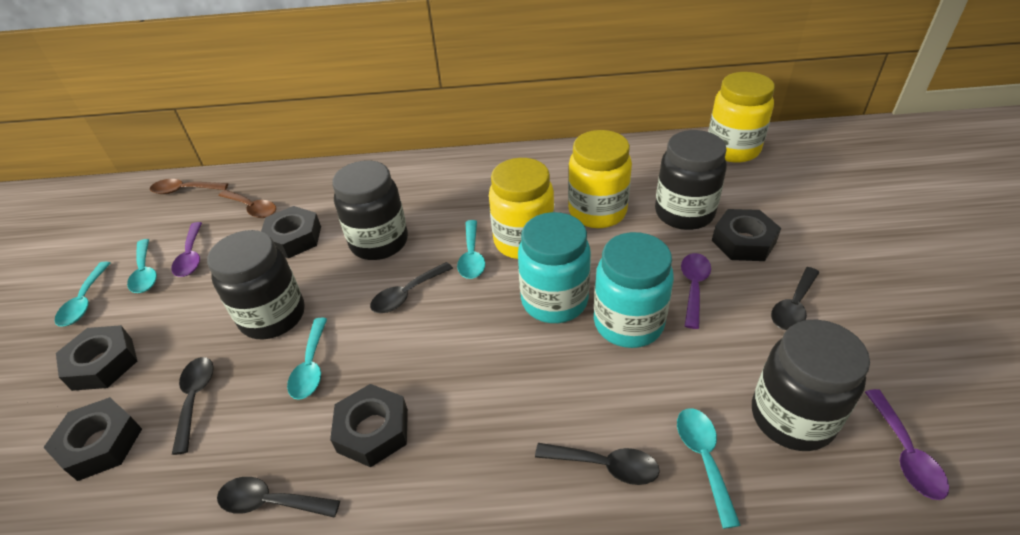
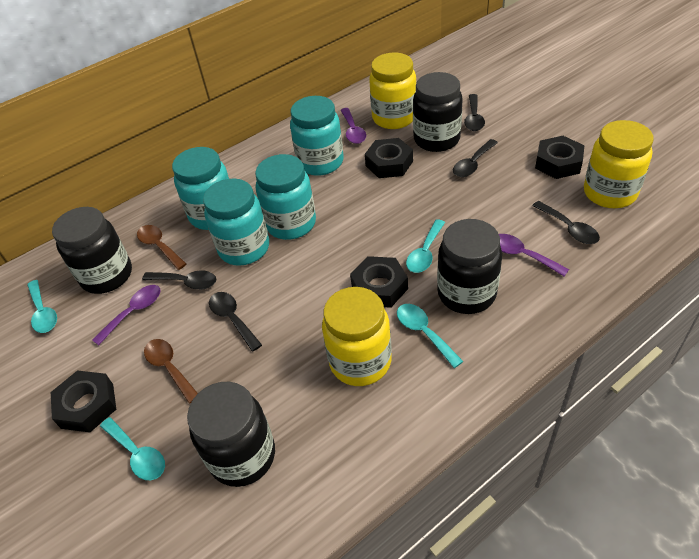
black nut: 5 -> 4
turquoise jar: 2 -> 4
turquoise spoon: 5 -> 4

